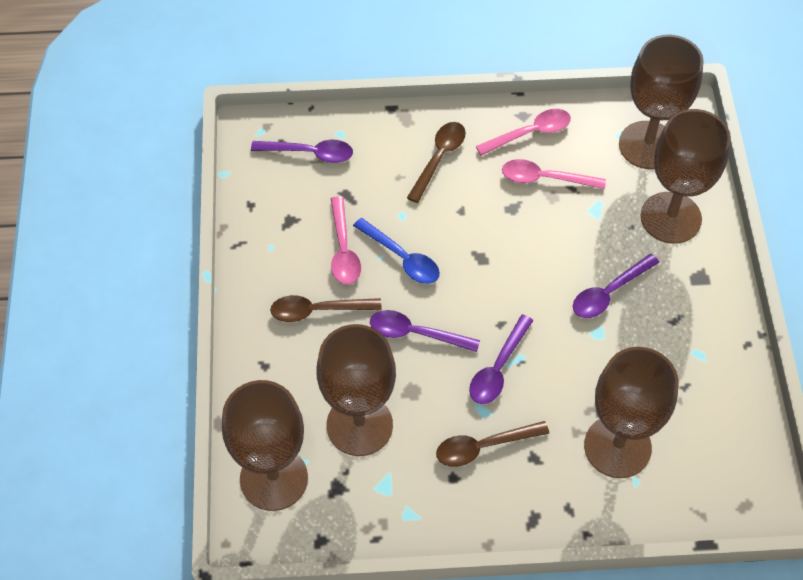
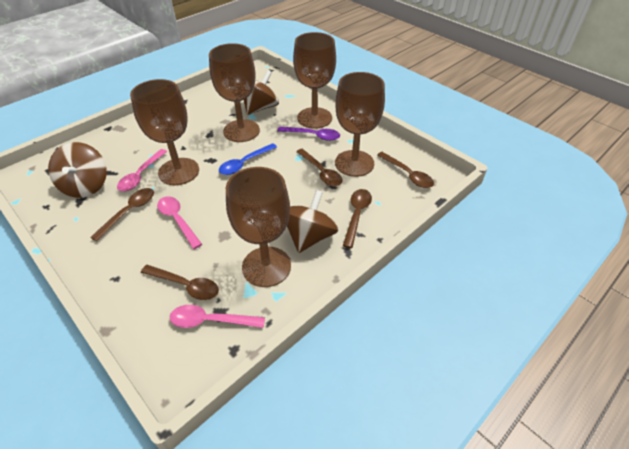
brown spinning top: 0 -> 3
brown spoon: 3 -> 5
purple spoon: 4 -> 1

